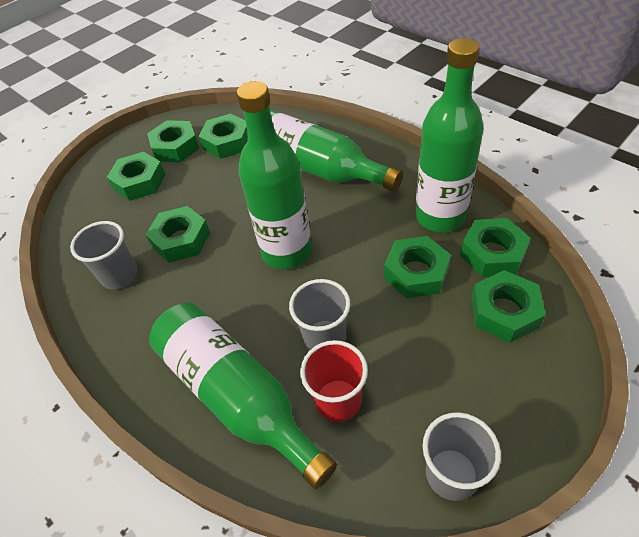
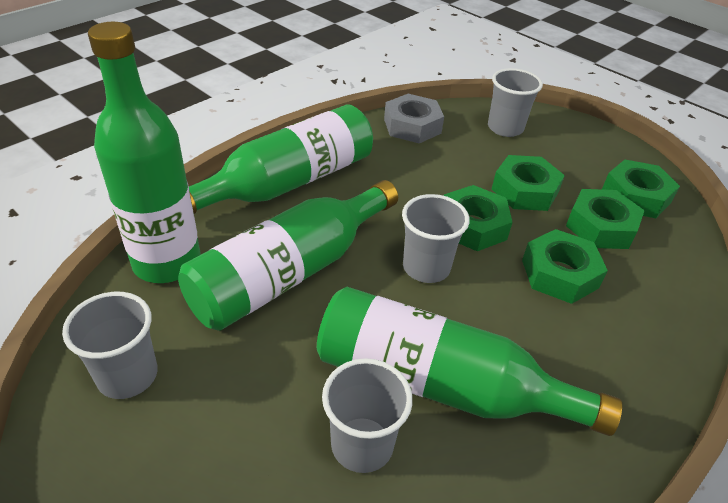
green nut: 7 -> 5
grey cup: 3 -> 4
grey nut: 0 -> 1
red cup: 1 -> 0

